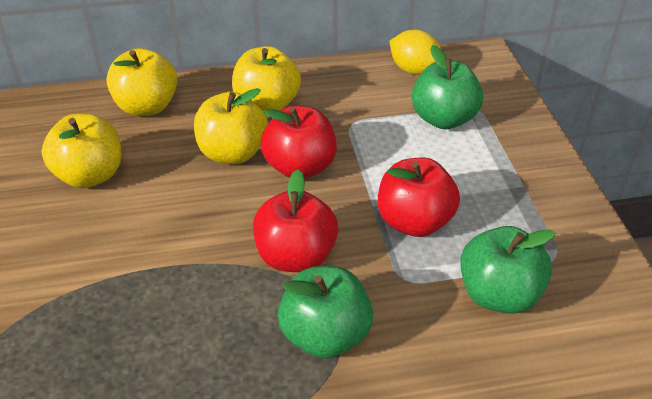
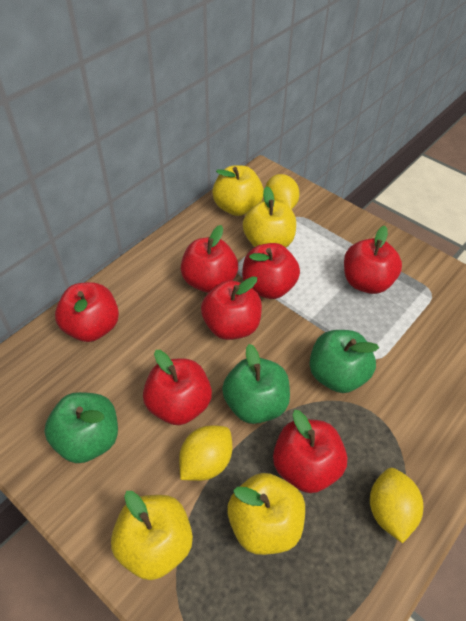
red apple: 3 -> 7
yellow lemon: 1 -> 3

